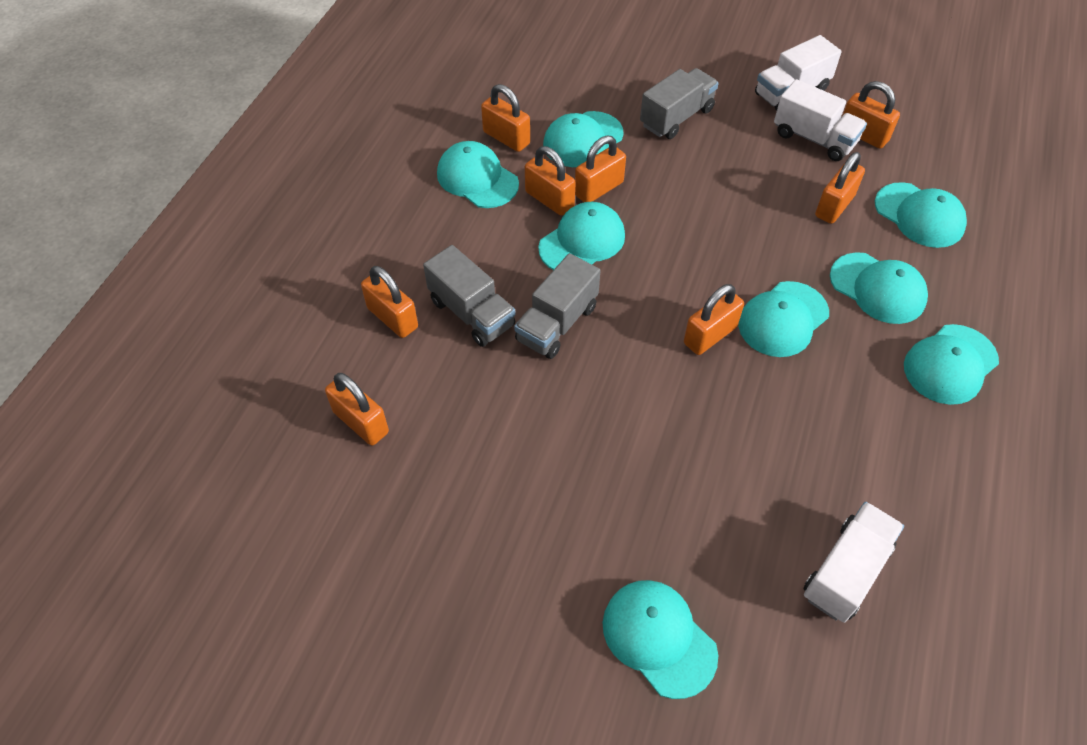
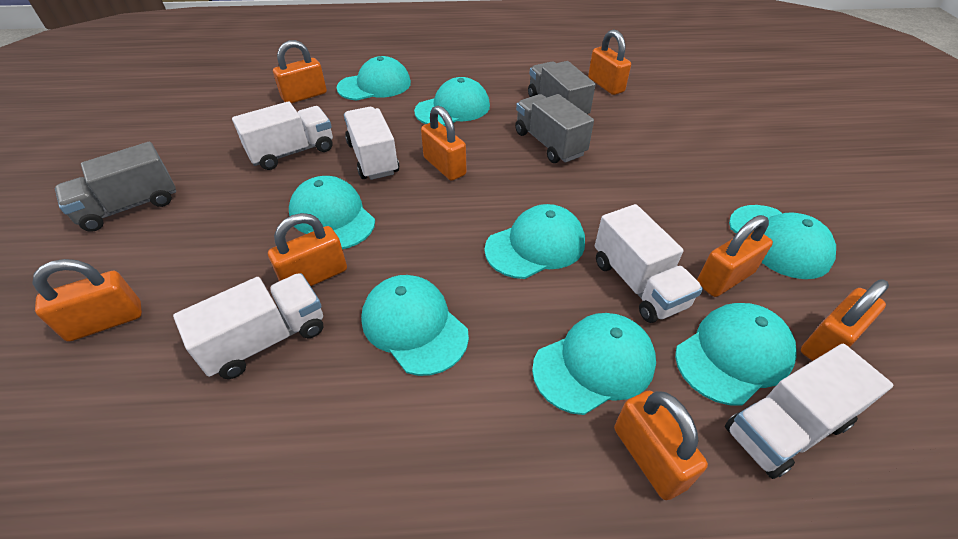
white truck: 3 -> 5

